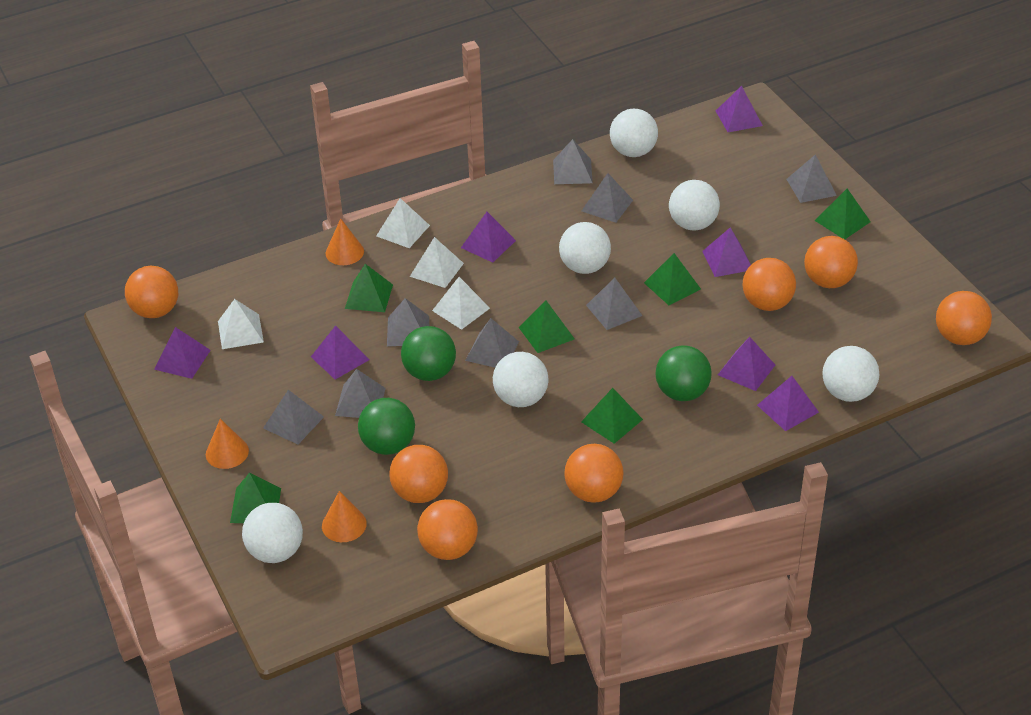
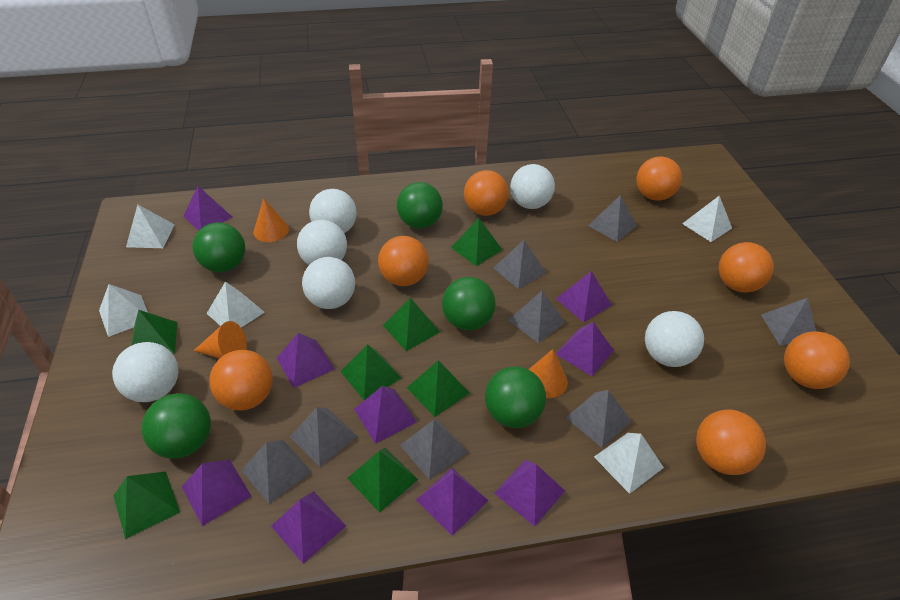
green ball: 3 -> 5
green pyramid: 6 -> 7
purple pyramid: 7 -> 9
white pyramid: 4 -> 5

